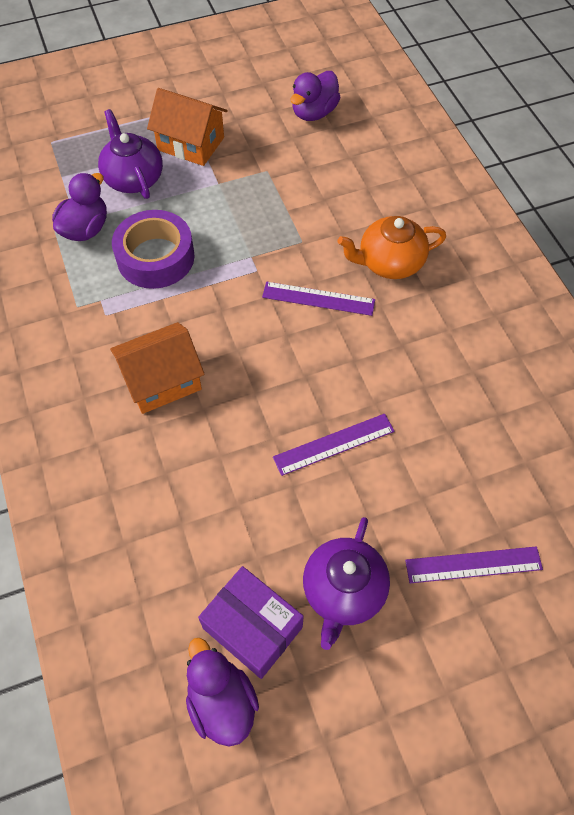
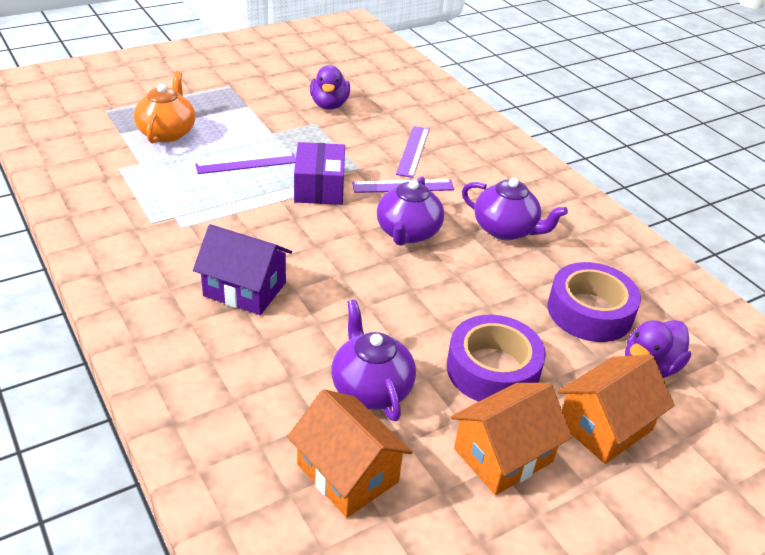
orange house: 2 -> 3
purple duck: 3 -> 2
purple house: 0 -> 1
purple tape: 1 -> 2
purple teapot: 2 -> 3

